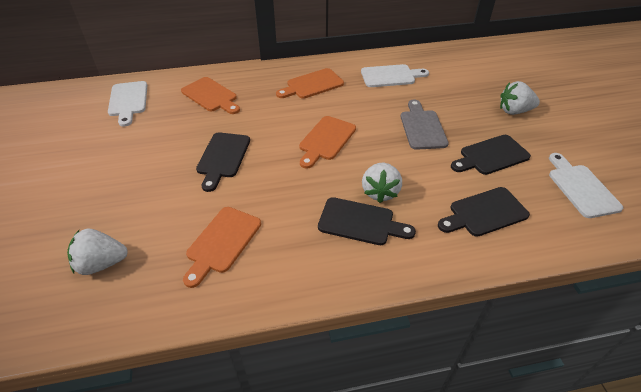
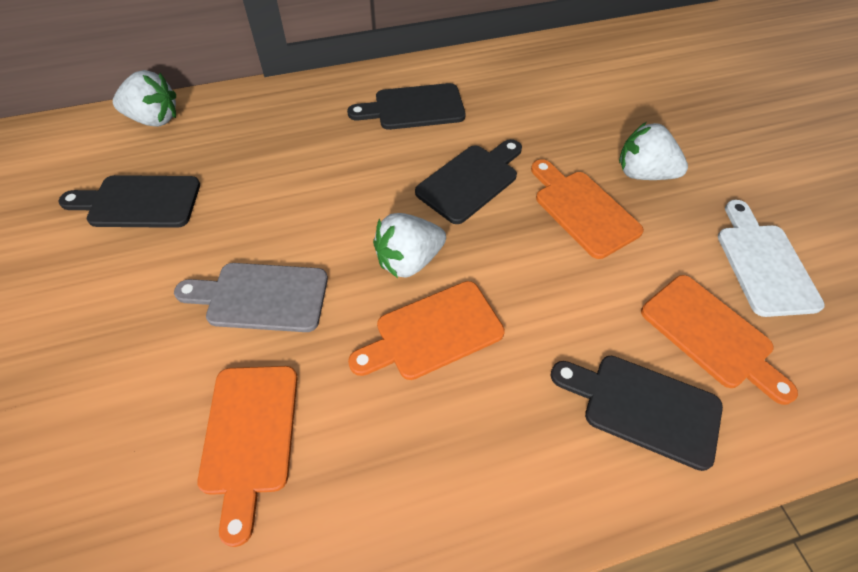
white cutting board: 3 -> 1

